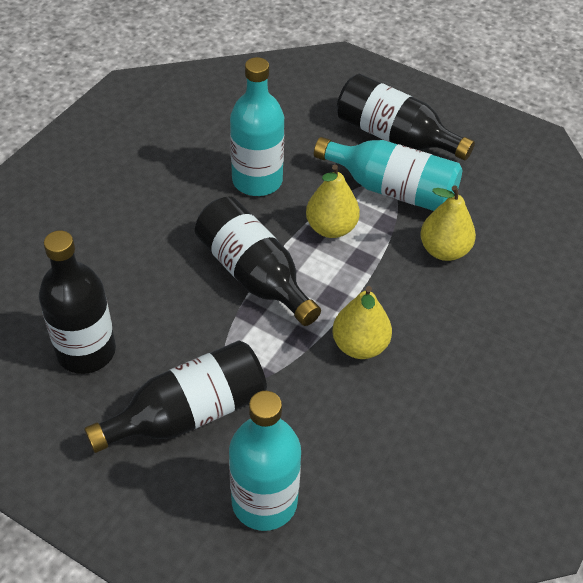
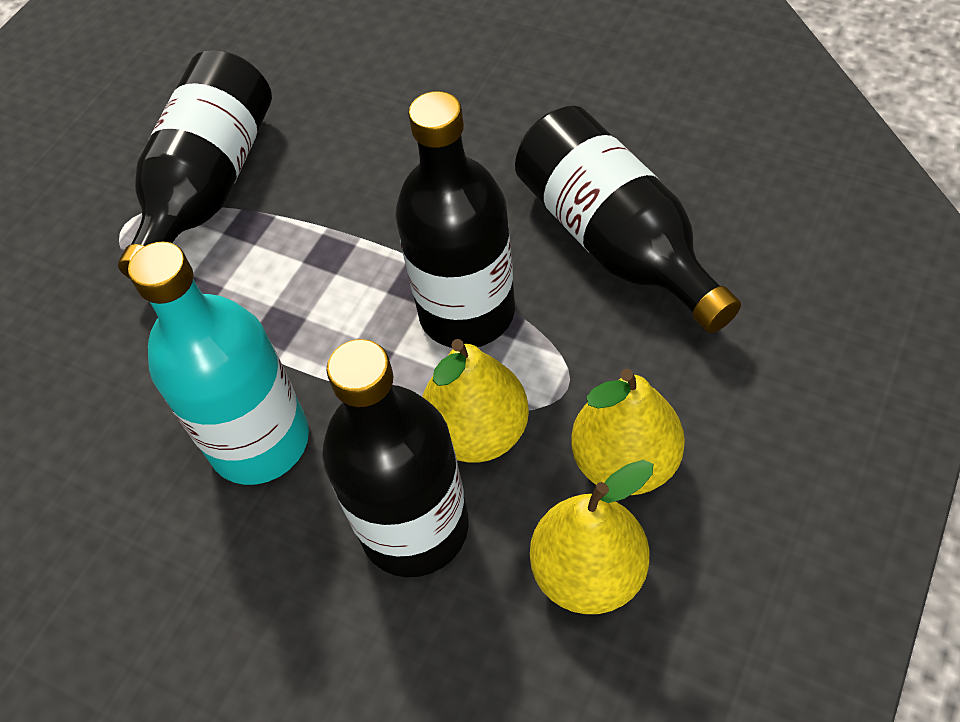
turquoise bottle: 3 -> 1

